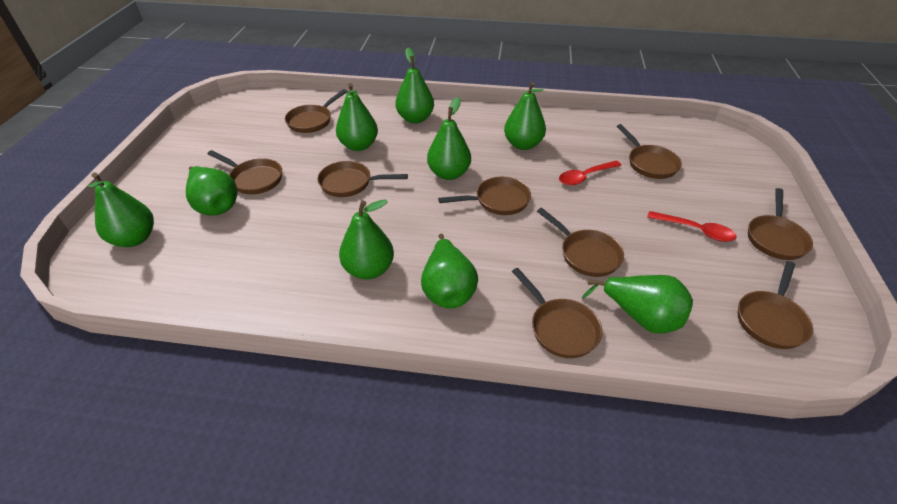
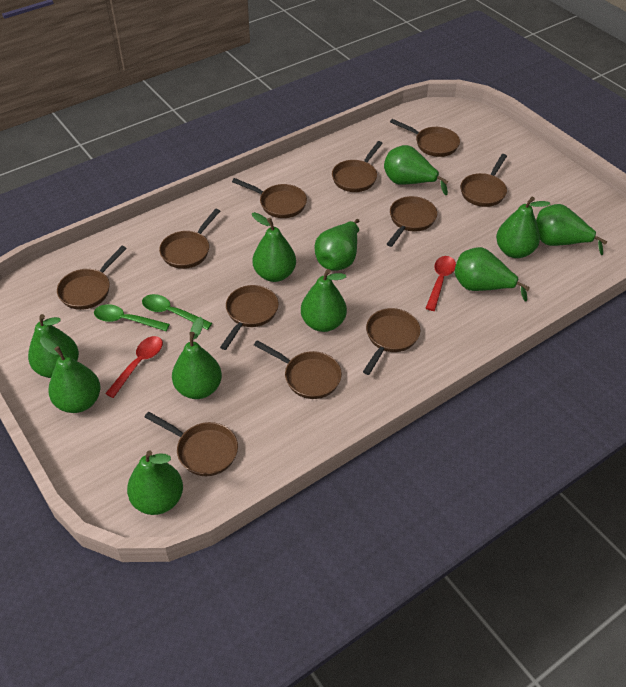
brown pan: 9 -> 11
green pear: 9 -> 11
green spoon: 0 -> 2

